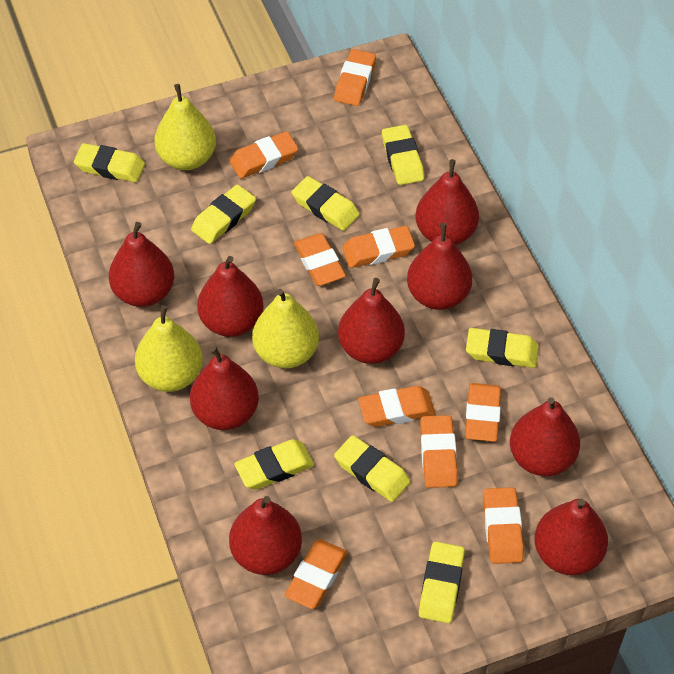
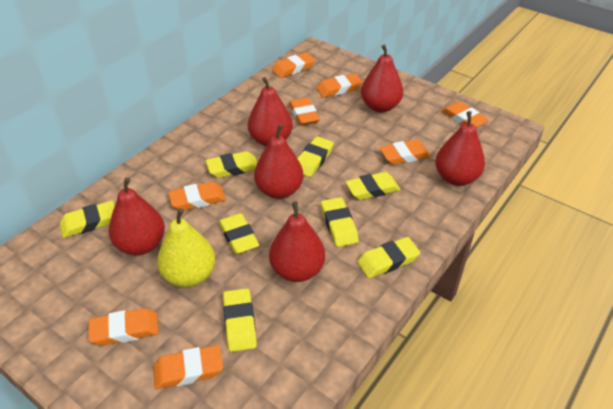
orange eraser: 9 -> 8
red pear: 9 -> 6
yellow pear: 3 -> 1

